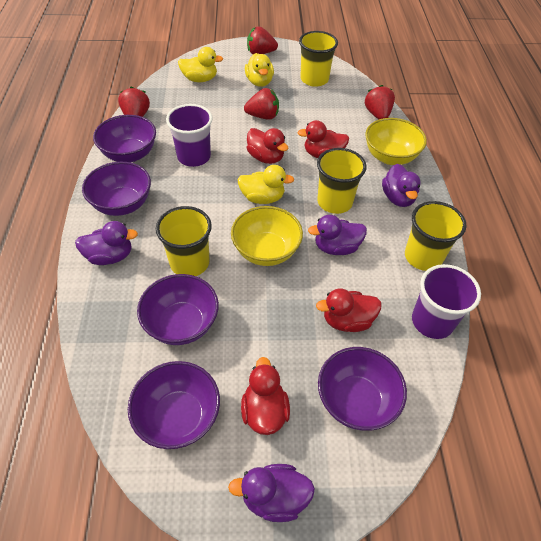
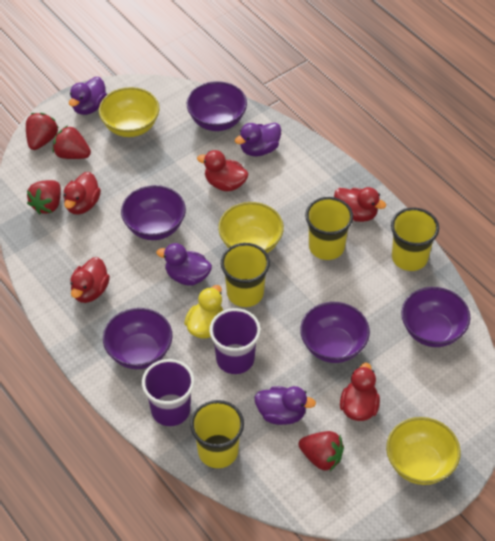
red duck: 4 -> 5
yellow bowl: 2 -> 3
yellow duck: 3 -> 1

